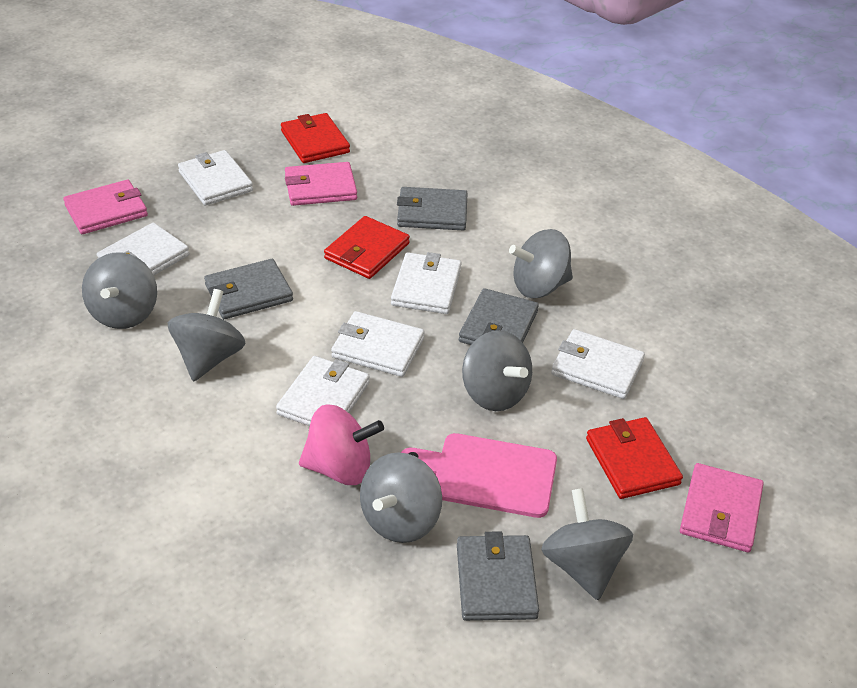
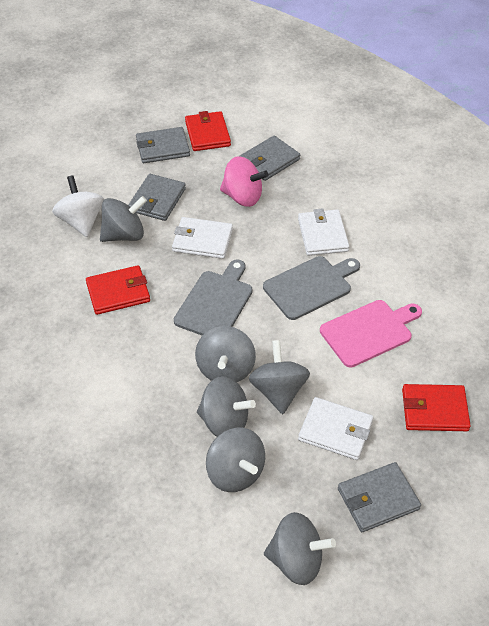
grey cutting board: 0 -> 2
pink wallet: 3 -> 0
white spinning top: 0 -> 1
white wallet: 6 -> 3

